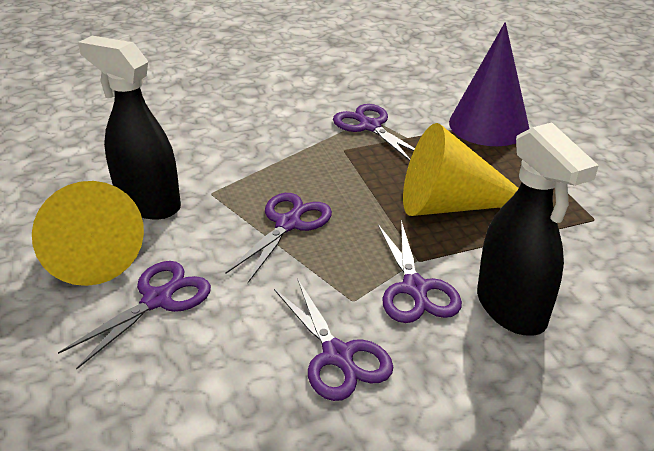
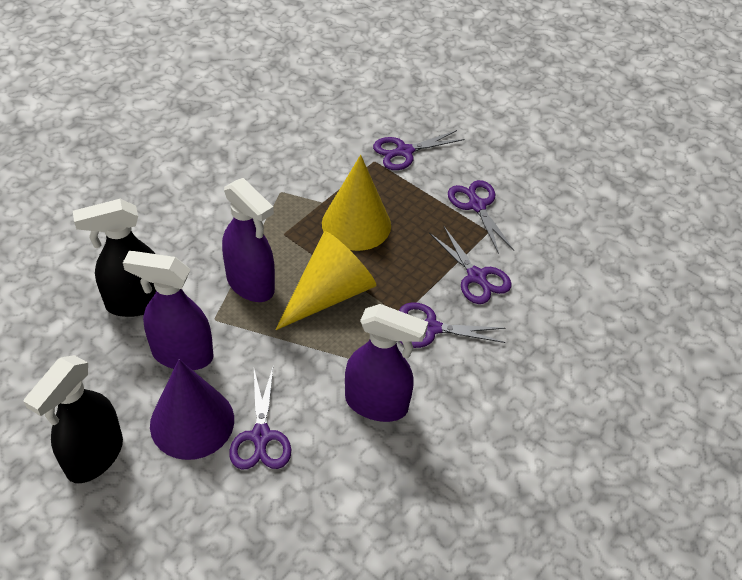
purple spray bottle: 0 -> 3

